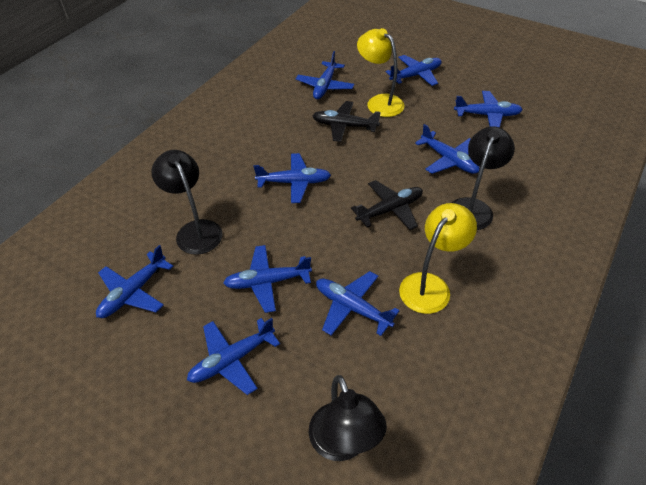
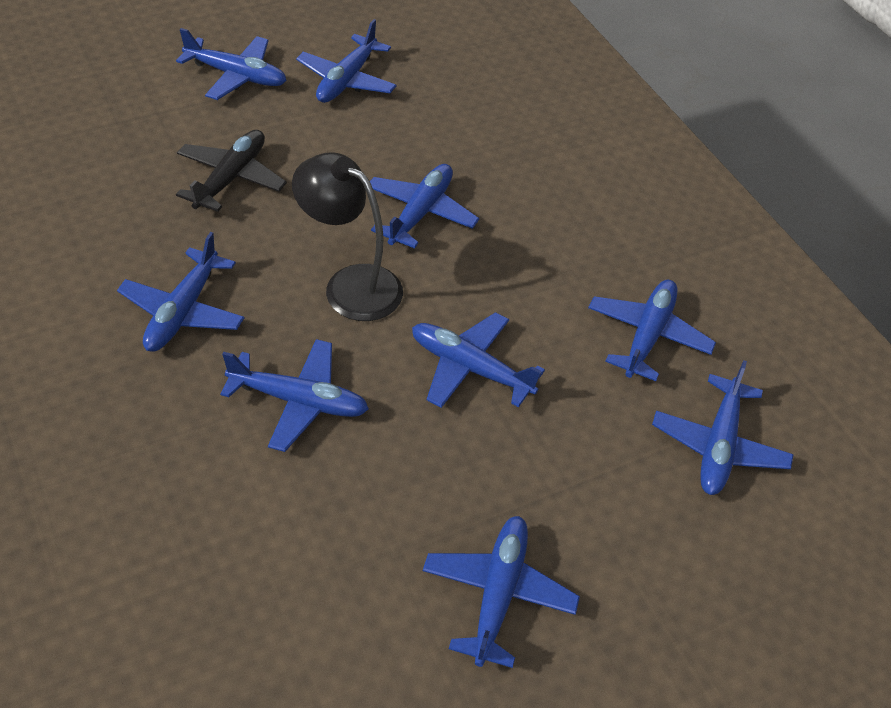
black lamp: 3 -> 1
black plane: 2 -> 1
yellow lamp: 2 -> 0

